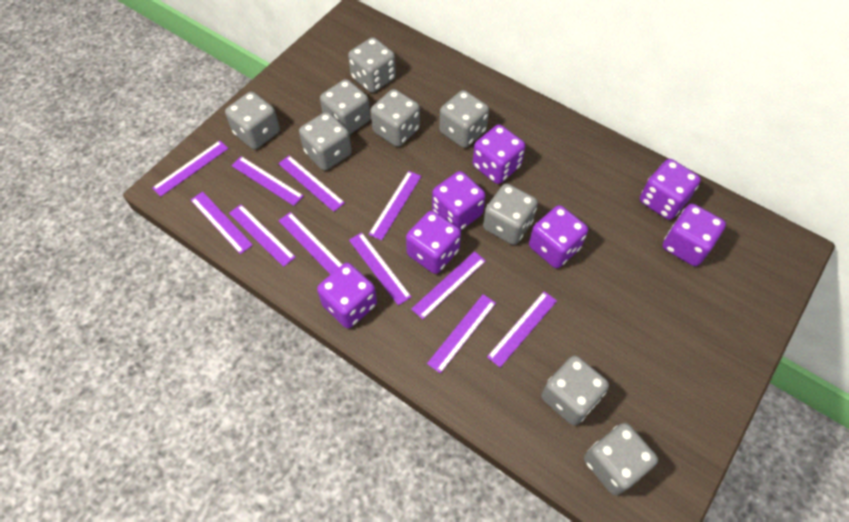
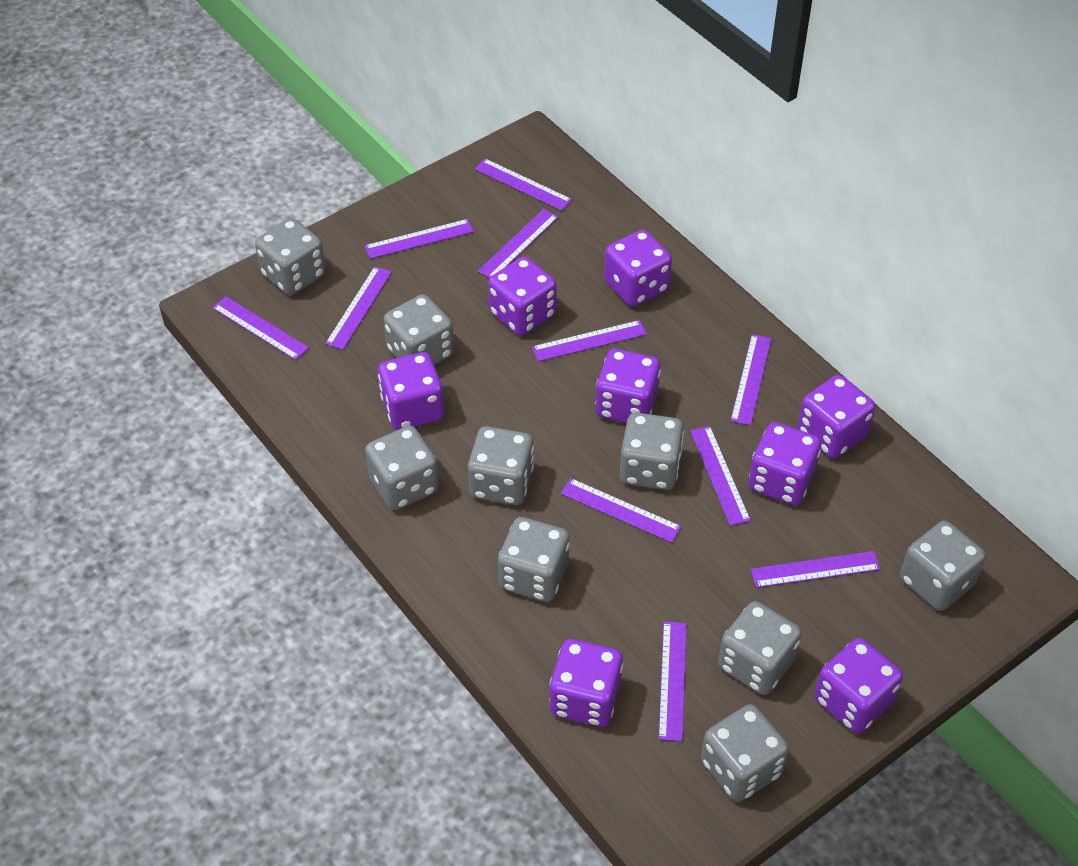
purple dice: 7 -> 8

